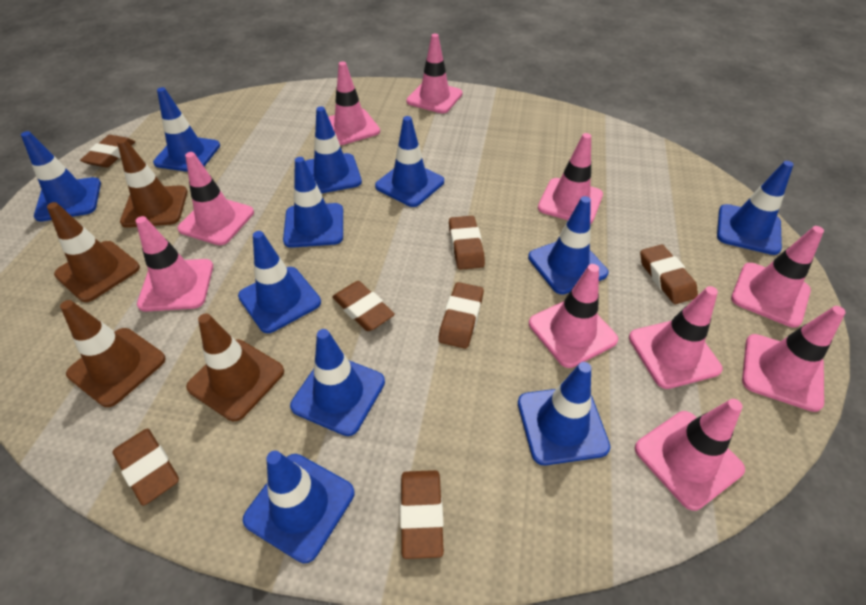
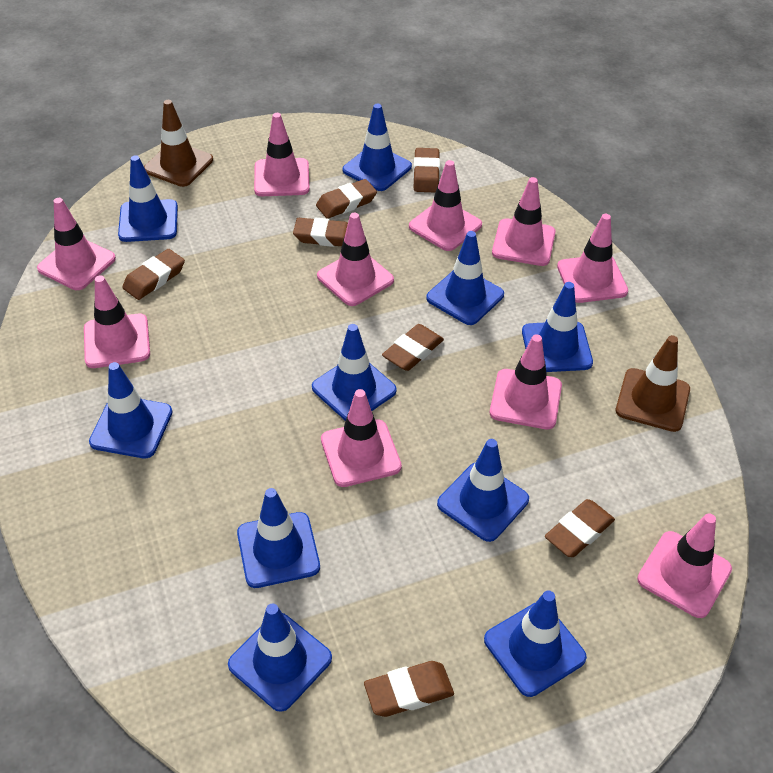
blue traffic cone: 11 -> 10
brown traffic cone: 4 -> 2

